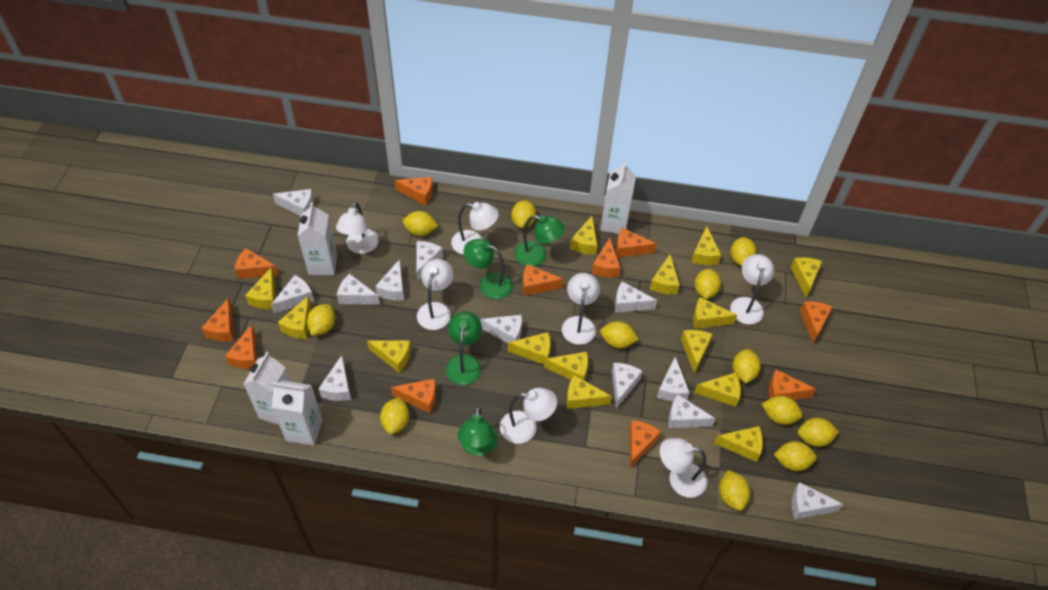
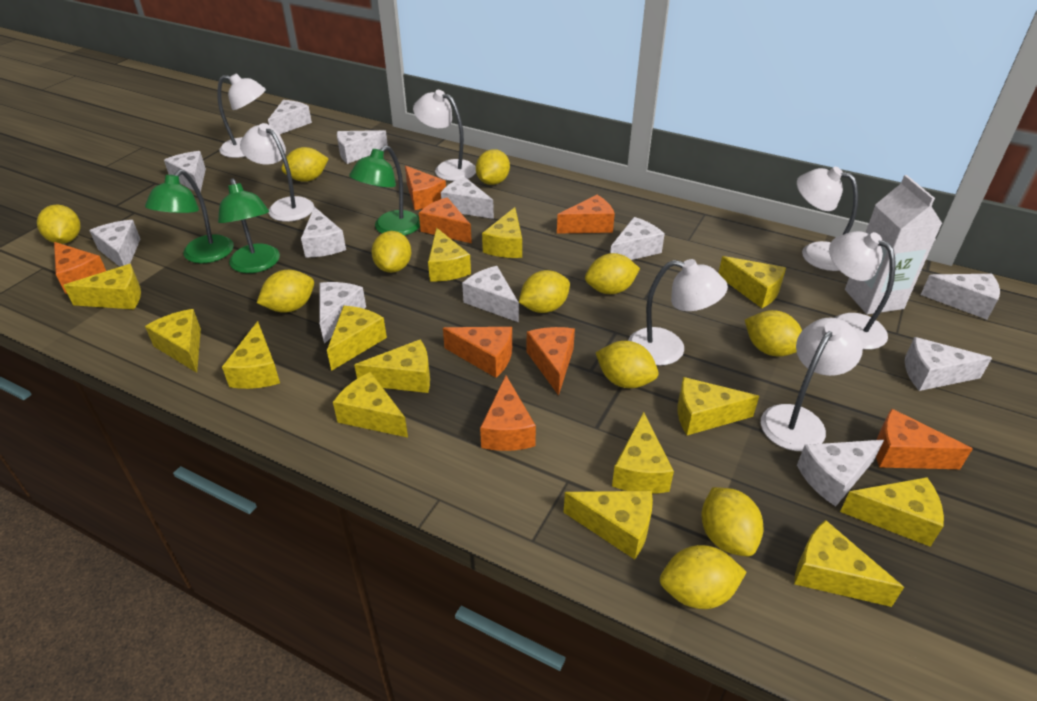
green lamp: 4 -> 3
orange cheese: 11 -> 8
white carton: 4 -> 1
yellow lemon: 12 -> 11

